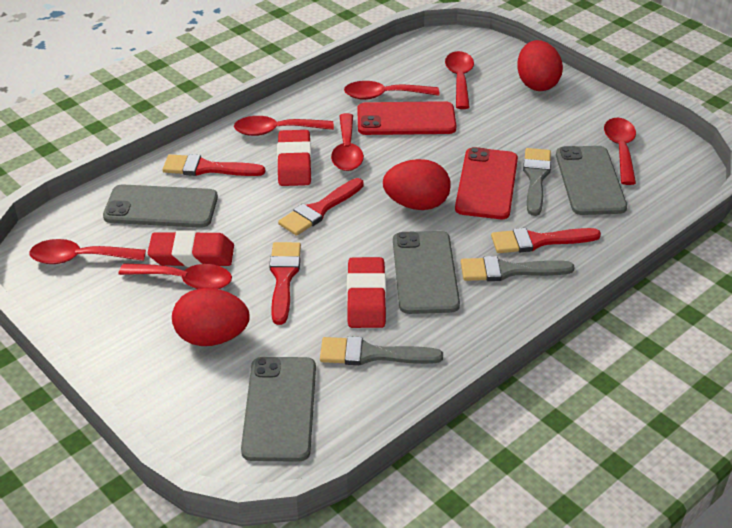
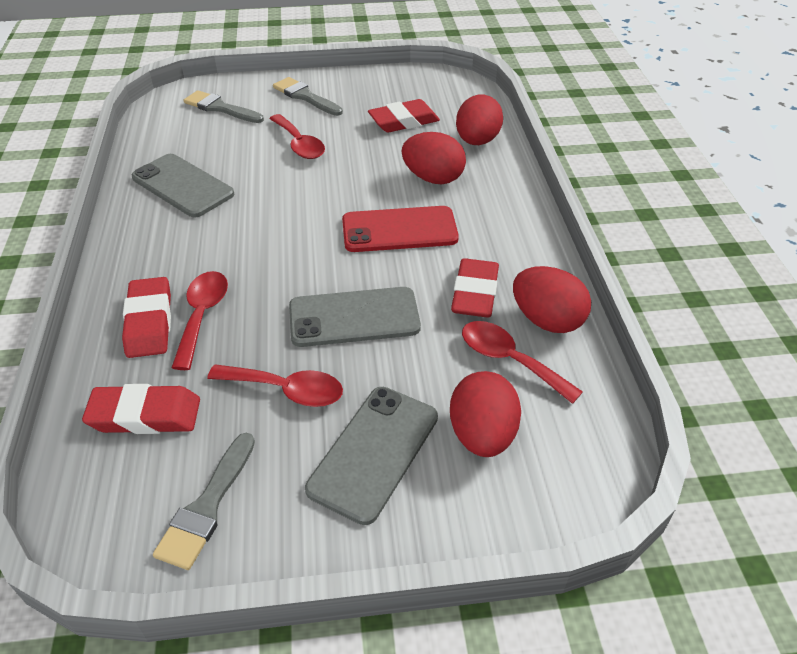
grey phone: 4 -> 3
red brush: 4 -> 0
red egg: 3 -> 4
red eraser: 3 -> 4
red phone: 2 -> 1
red spoon: 7 -> 4

